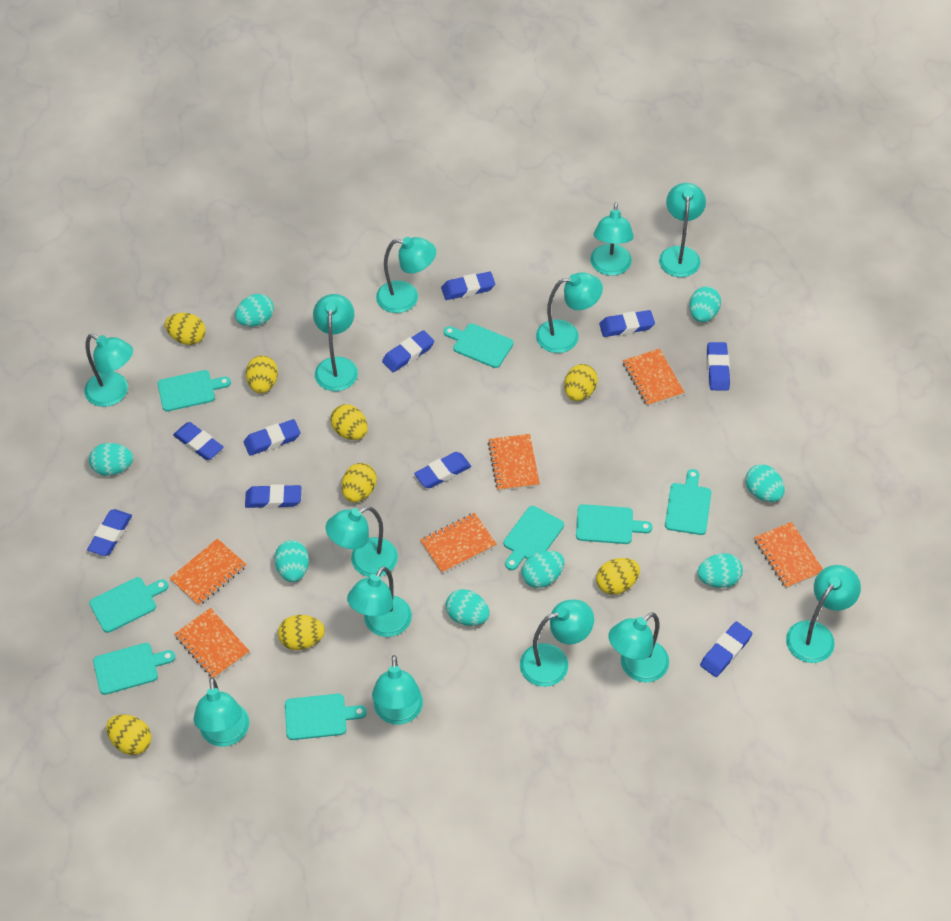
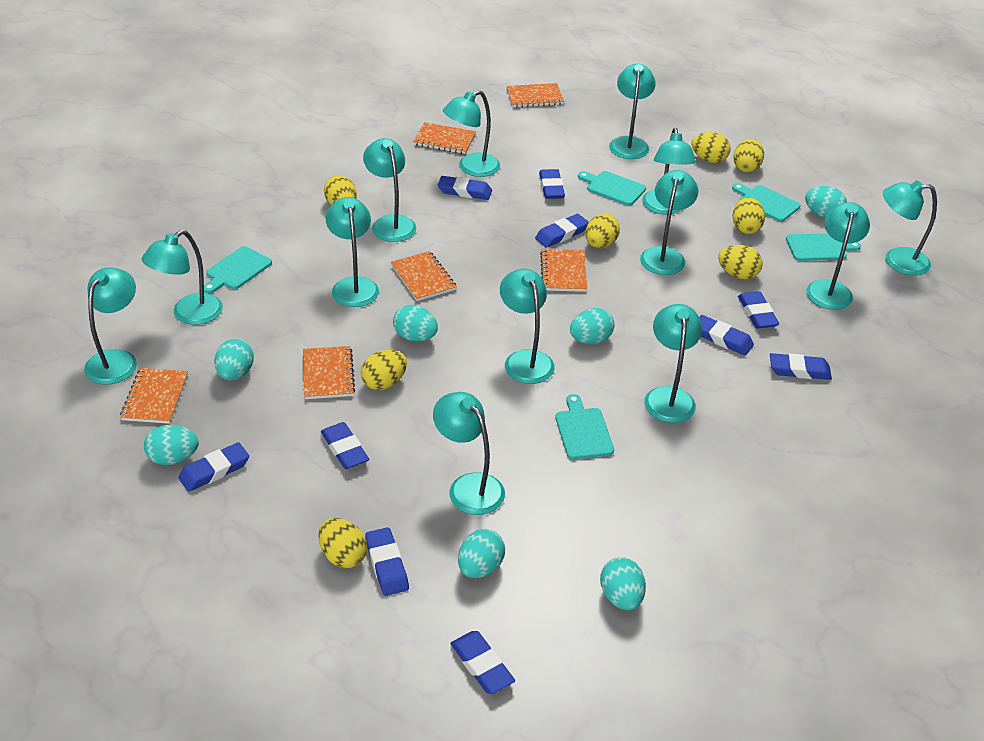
turquoise cutting board: 8 -> 5
turquoise egg: 8 -> 7

